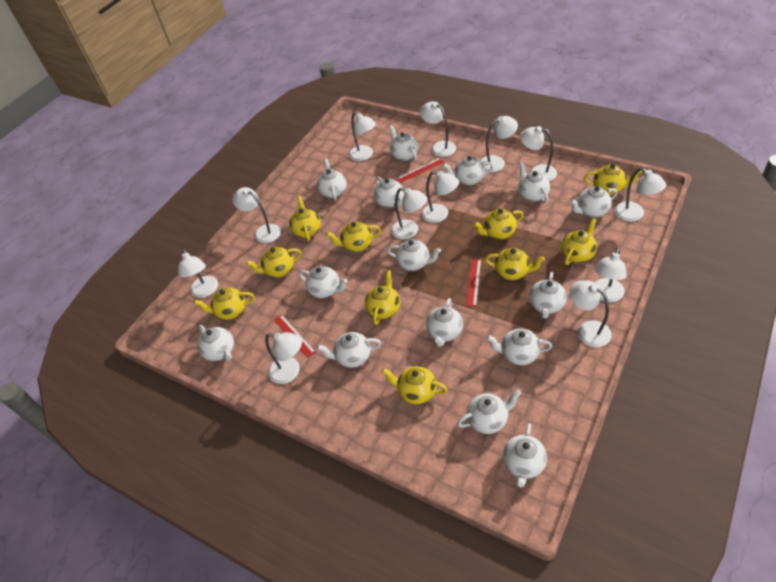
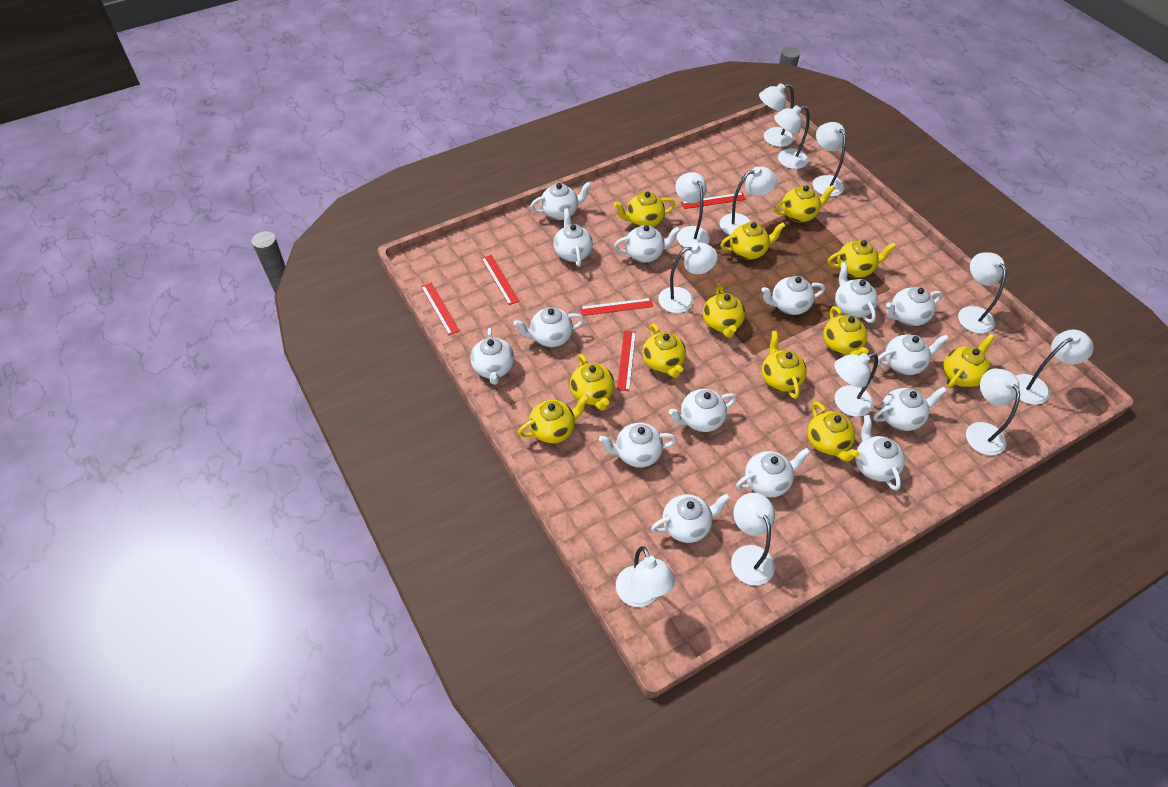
red ruler: 3 -> 5
yellow teapot: 10 -> 12

